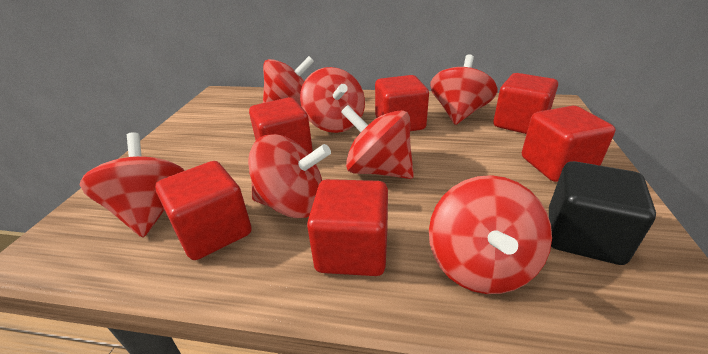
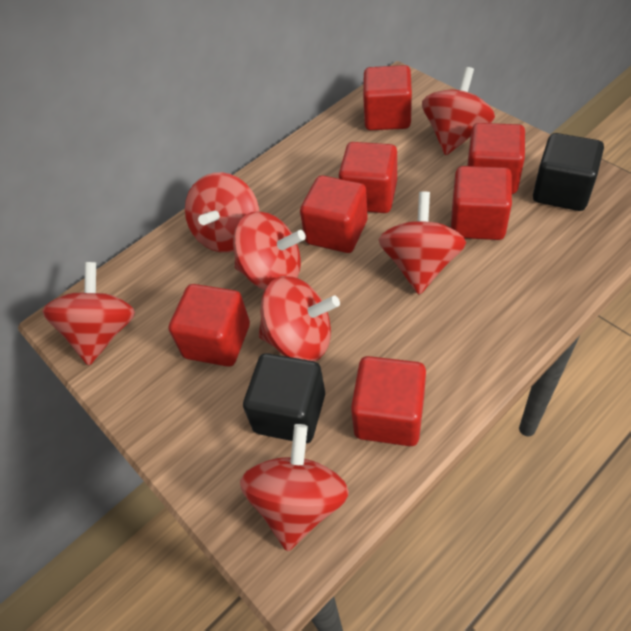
black cube: 1 -> 2
red cube: 6 -> 7

